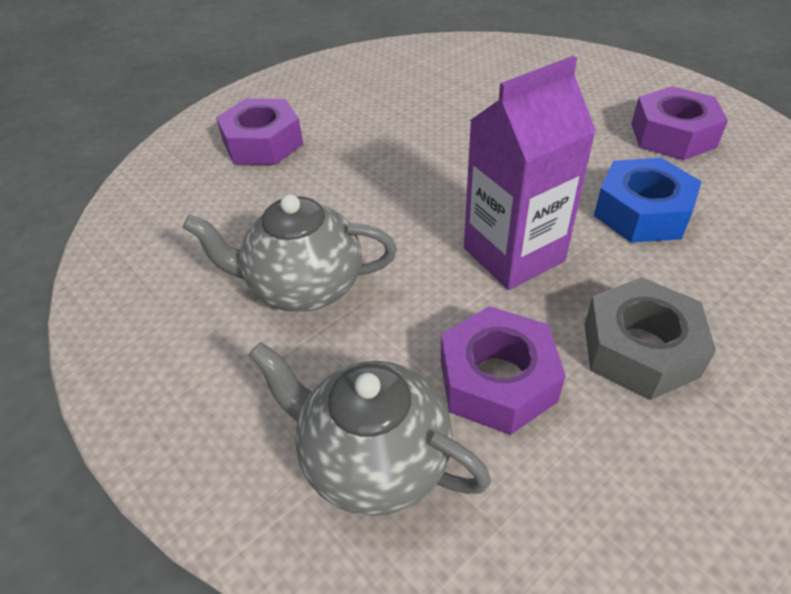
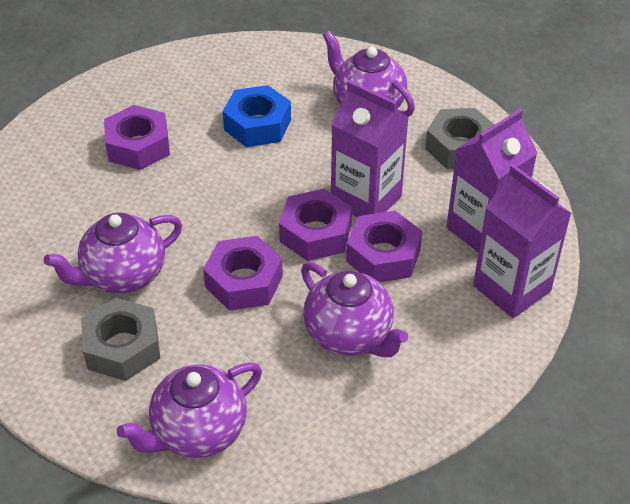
grey nut: 1 -> 2
grey teapot: 2 -> 0
purple carton: 1 -> 3
purple nut: 3 -> 4
purple teapot: 0 -> 4

